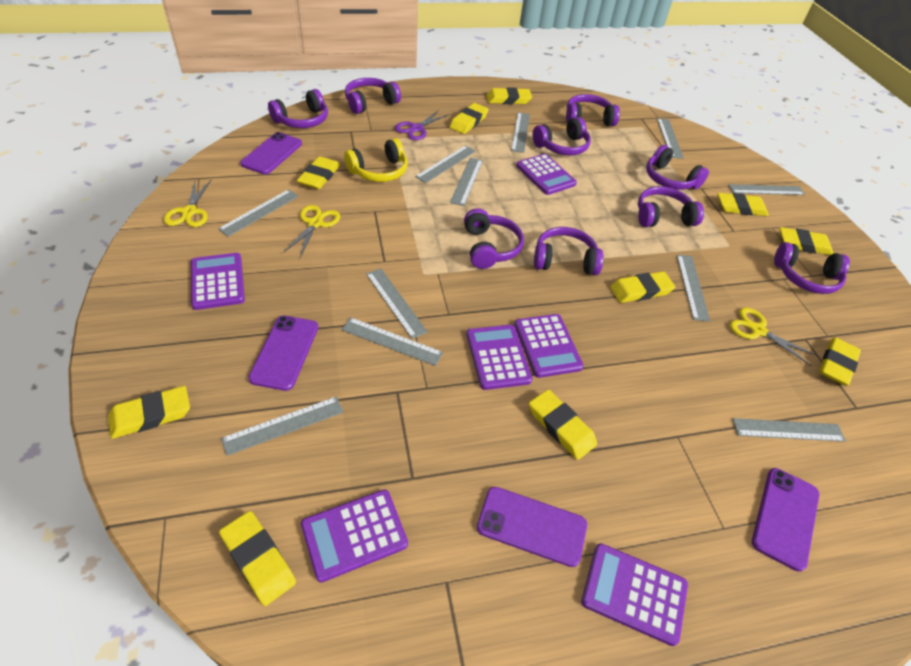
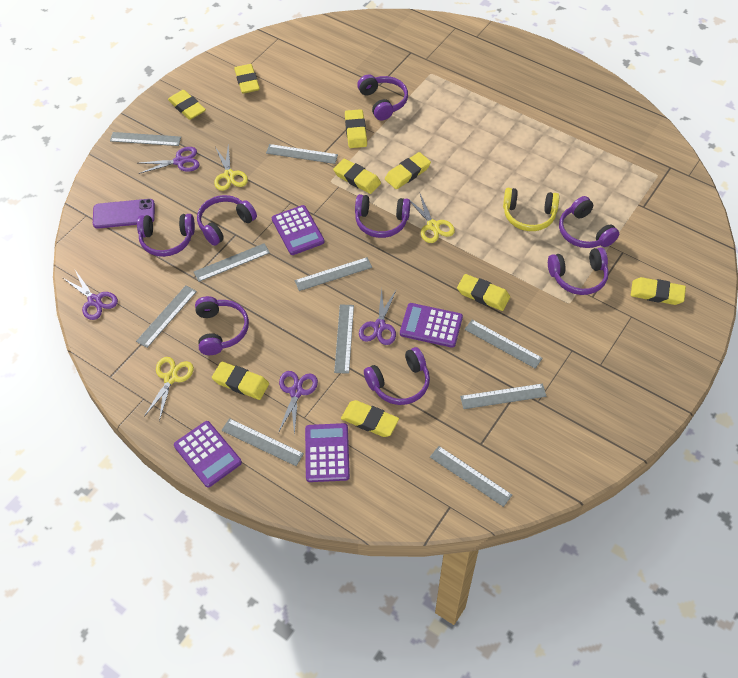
grey ruler: 11 -> 10
purple calculator: 6 -> 4
purple headphones: 9 -> 8
purple phone: 4 -> 1
purple scissors: 1 -> 4
yellow eraser: 10 -> 9

